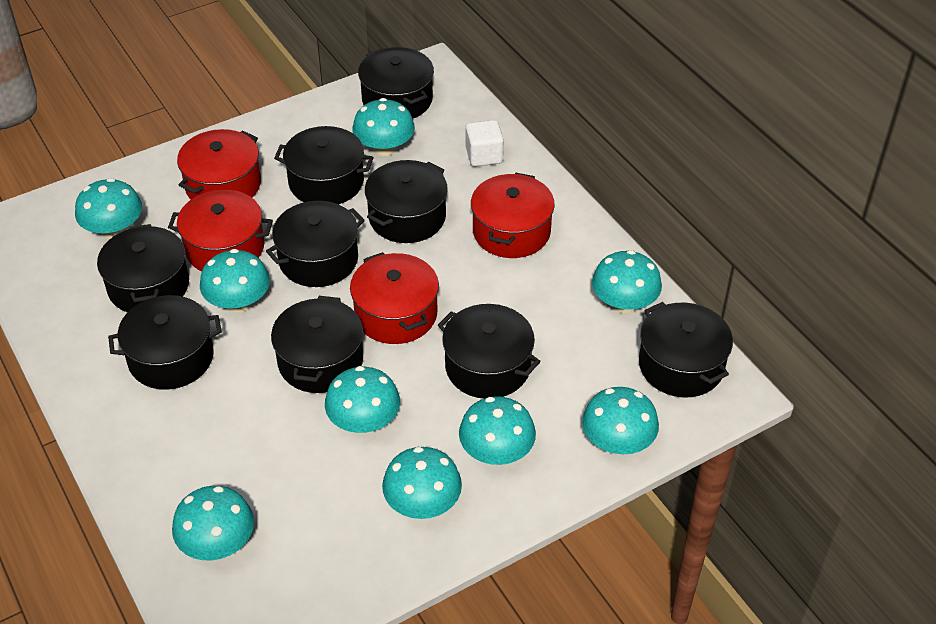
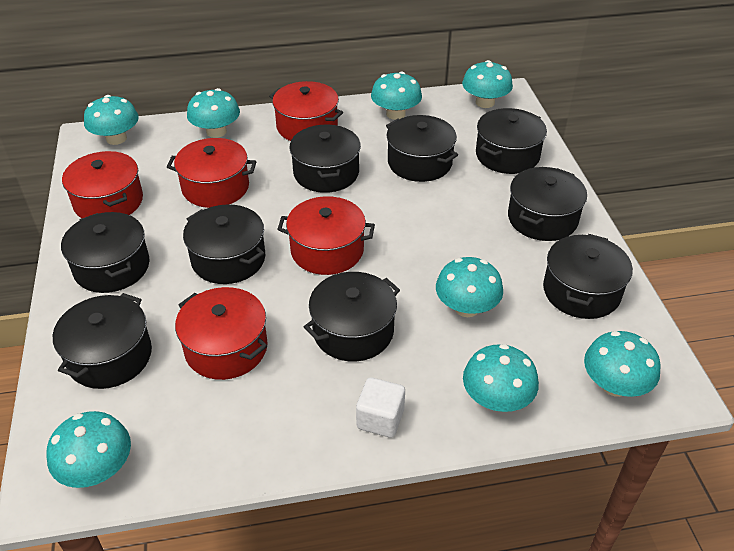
red pot: 4 -> 5
turquoise mushroom: 9 -> 8

